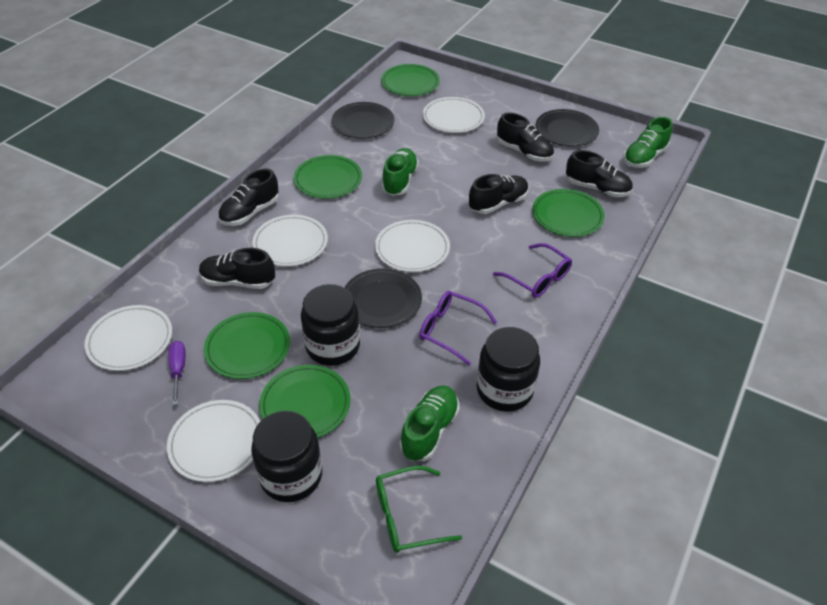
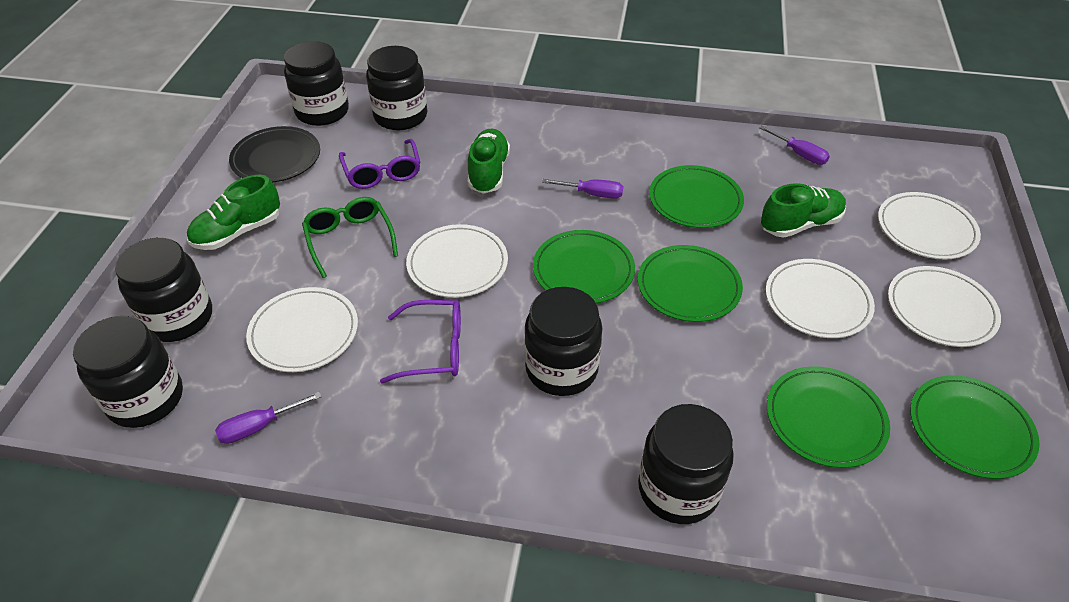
black jar: 3 -> 6
black plate: 3 -> 1
black shoe: 5 -> 0
purple screwdriver: 1 -> 3

